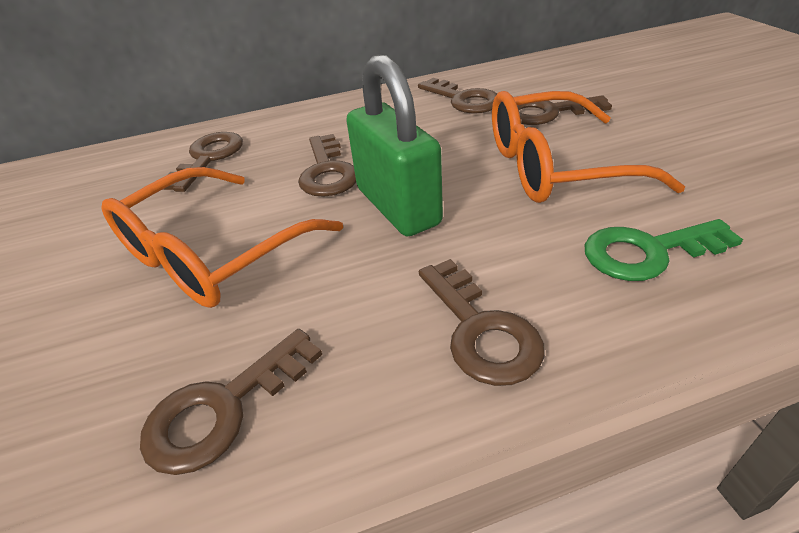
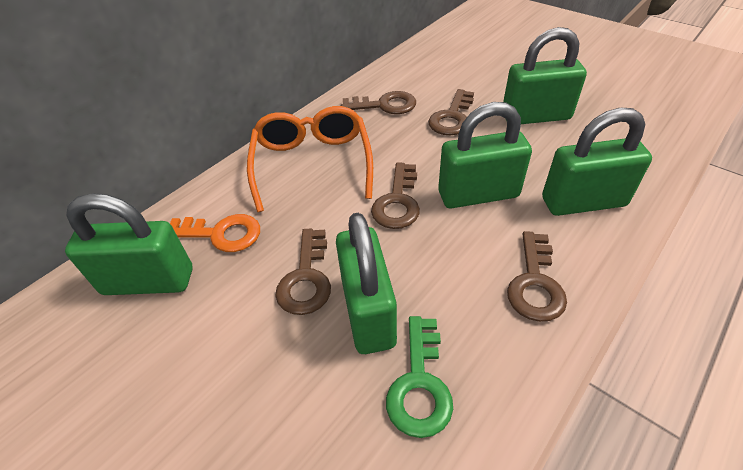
brown key: 6 -> 5
green padlock: 1 -> 5
orange glasses: 2 -> 1
orange key: 0 -> 1

